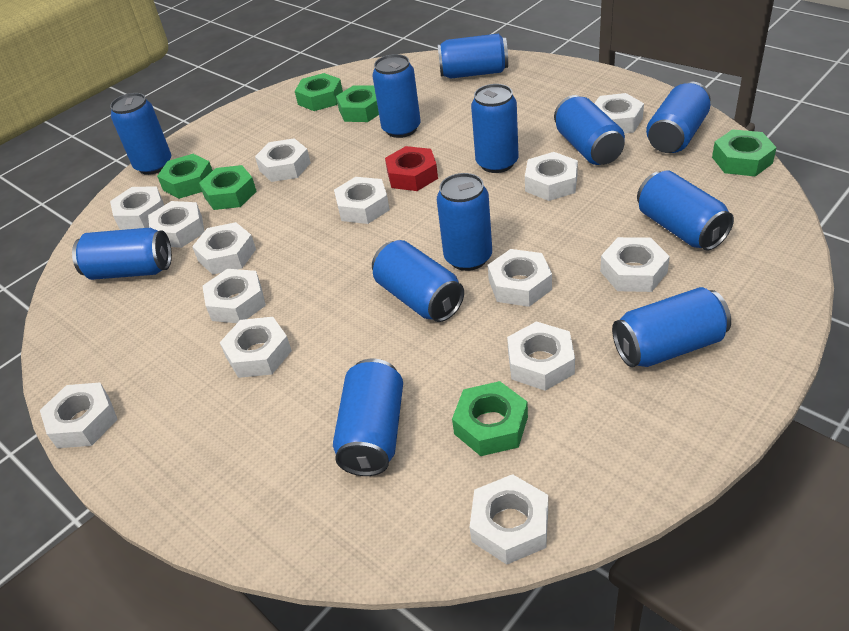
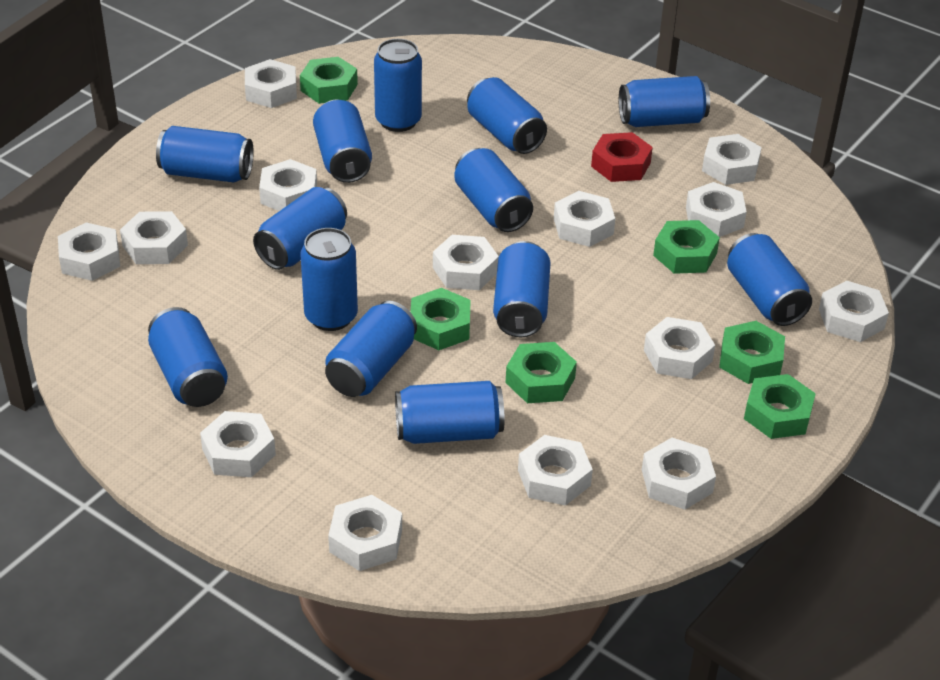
blue can: 12 -> 13

